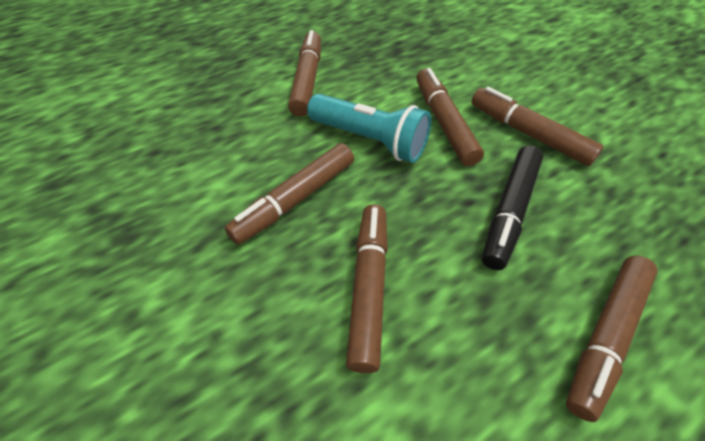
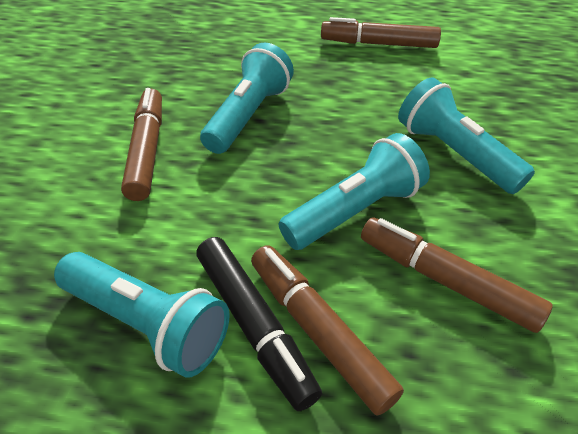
brown marker: 6 -> 4
turquoise flashlight: 1 -> 4

